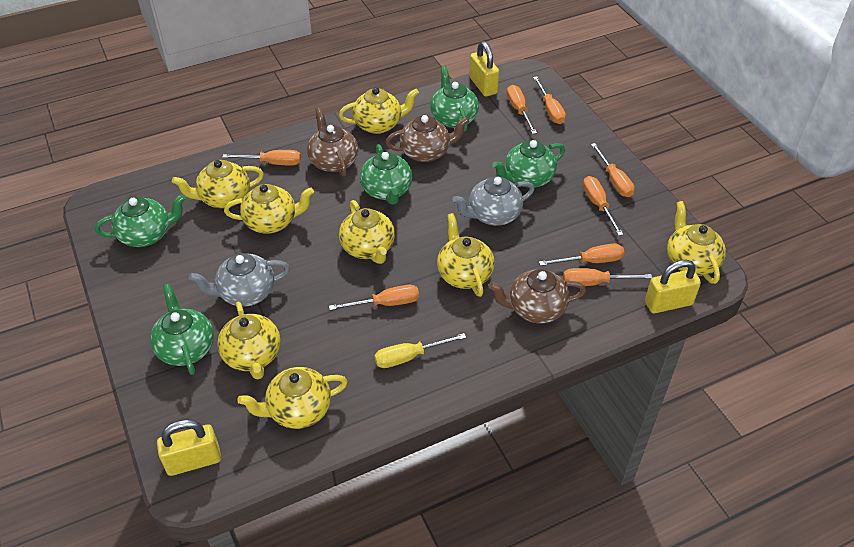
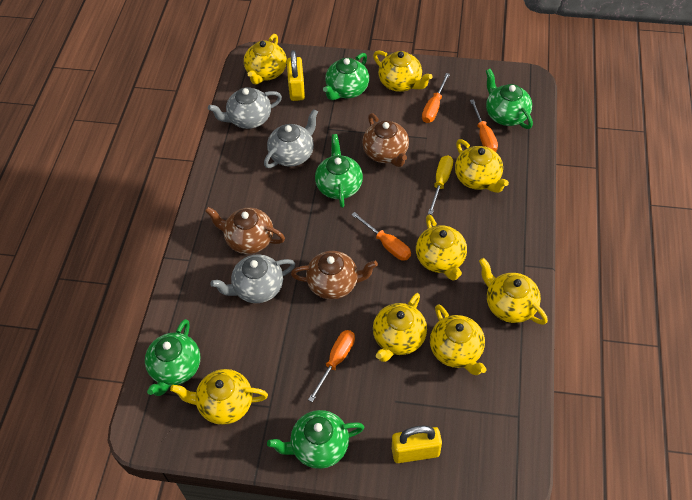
grey teapot: 2 -> 3
orange screwdriver: 8 -> 4
yellow padlock: 3 -> 2

